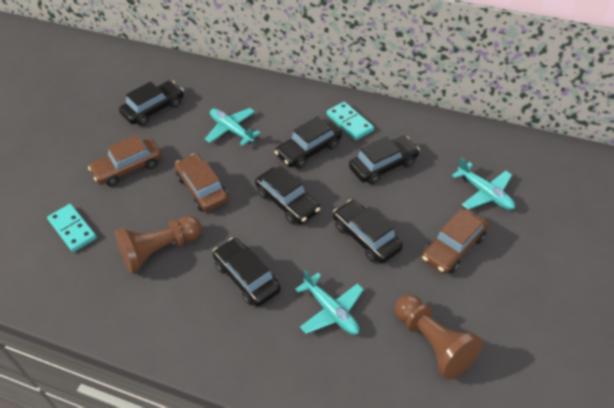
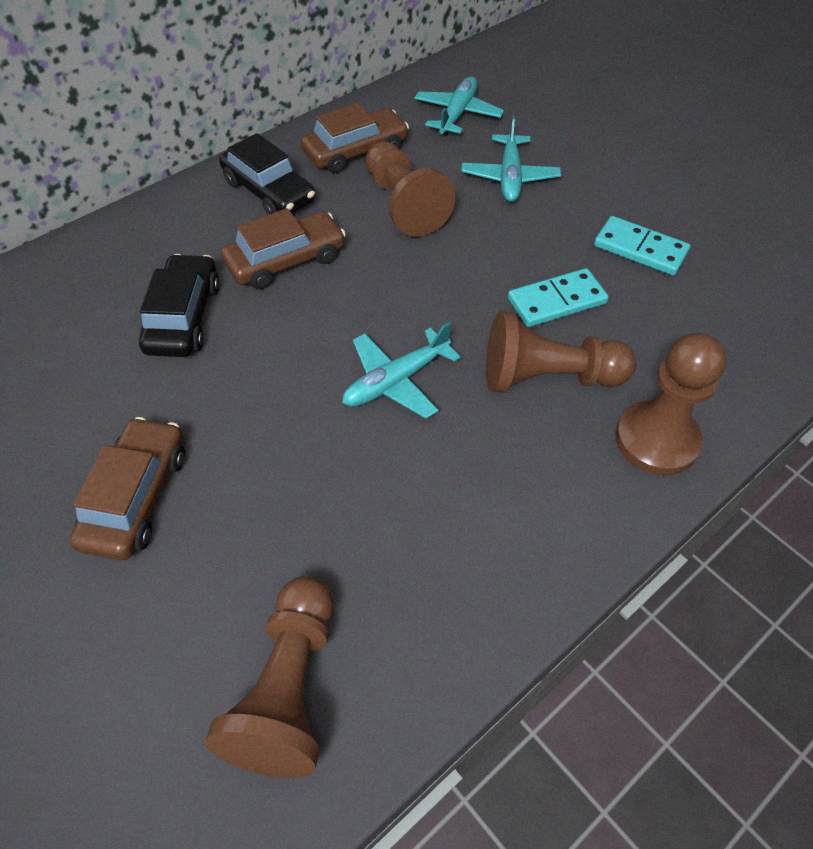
black car: 6 -> 2
brown pawn: 2 -> 4

